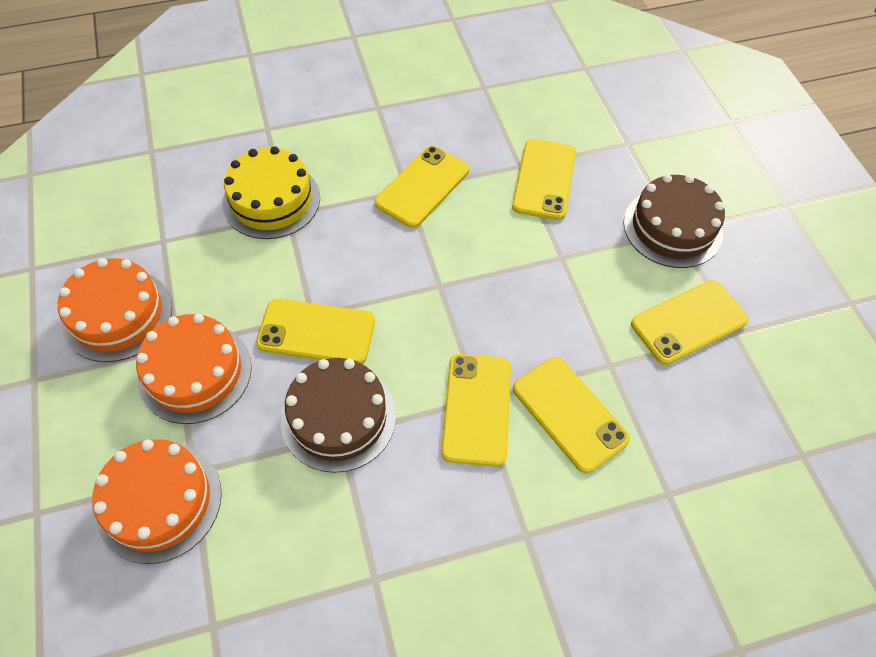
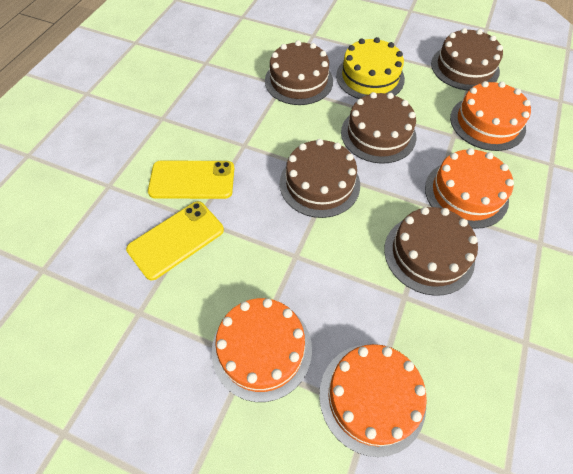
brown cake: 2 -> 5
orange cake: 3 -> 4
yellow phone: 6 -> 2

